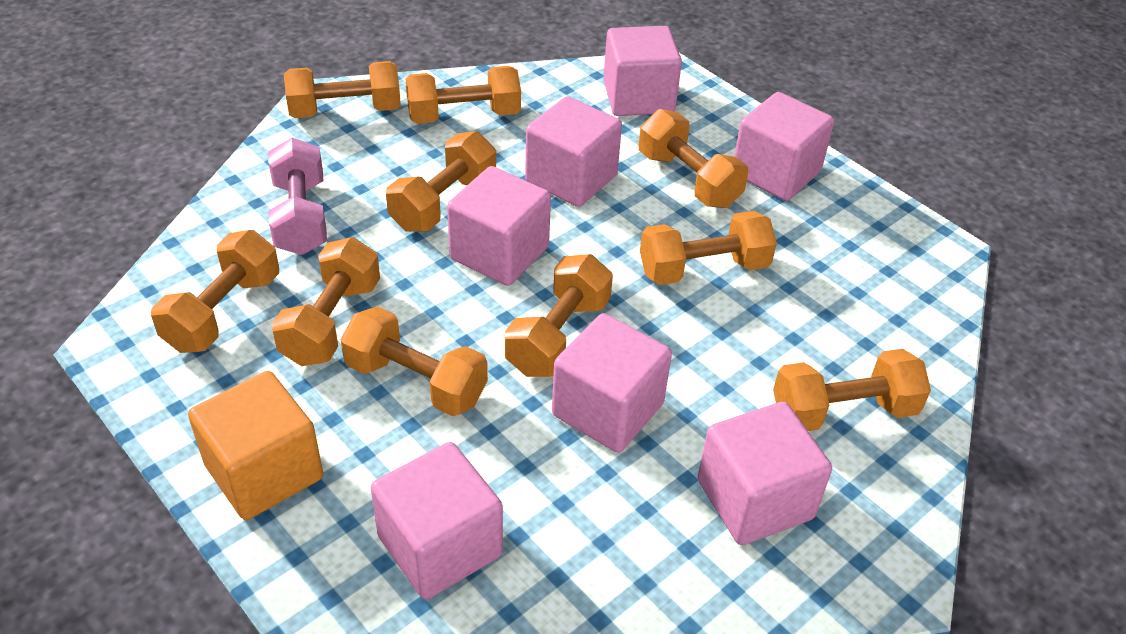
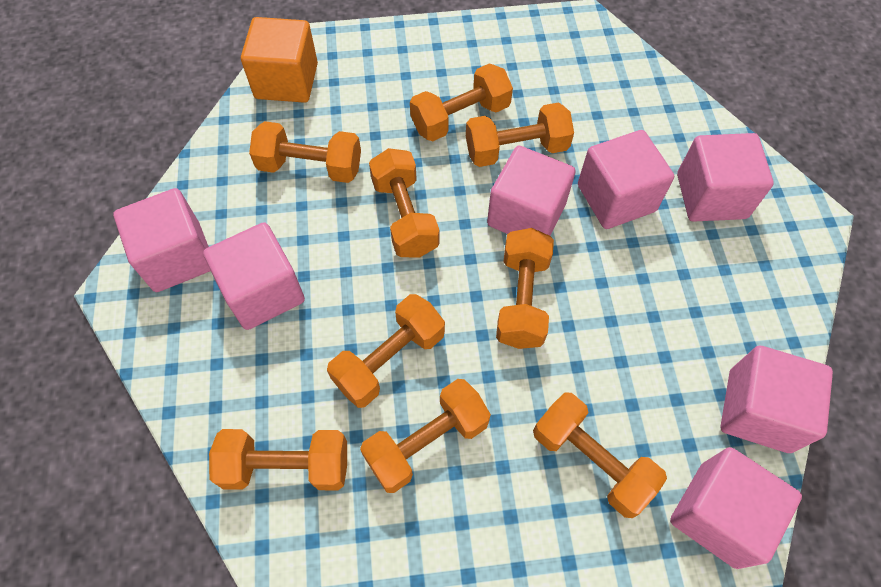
orange dumbbell: 10 -> 9
pink dumbbell: 1 -> 0

